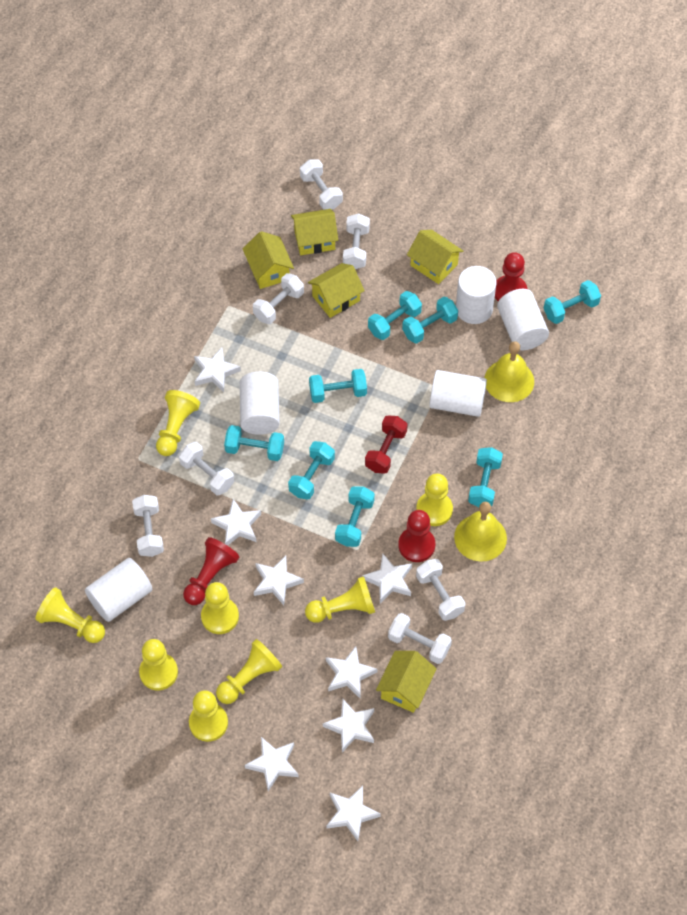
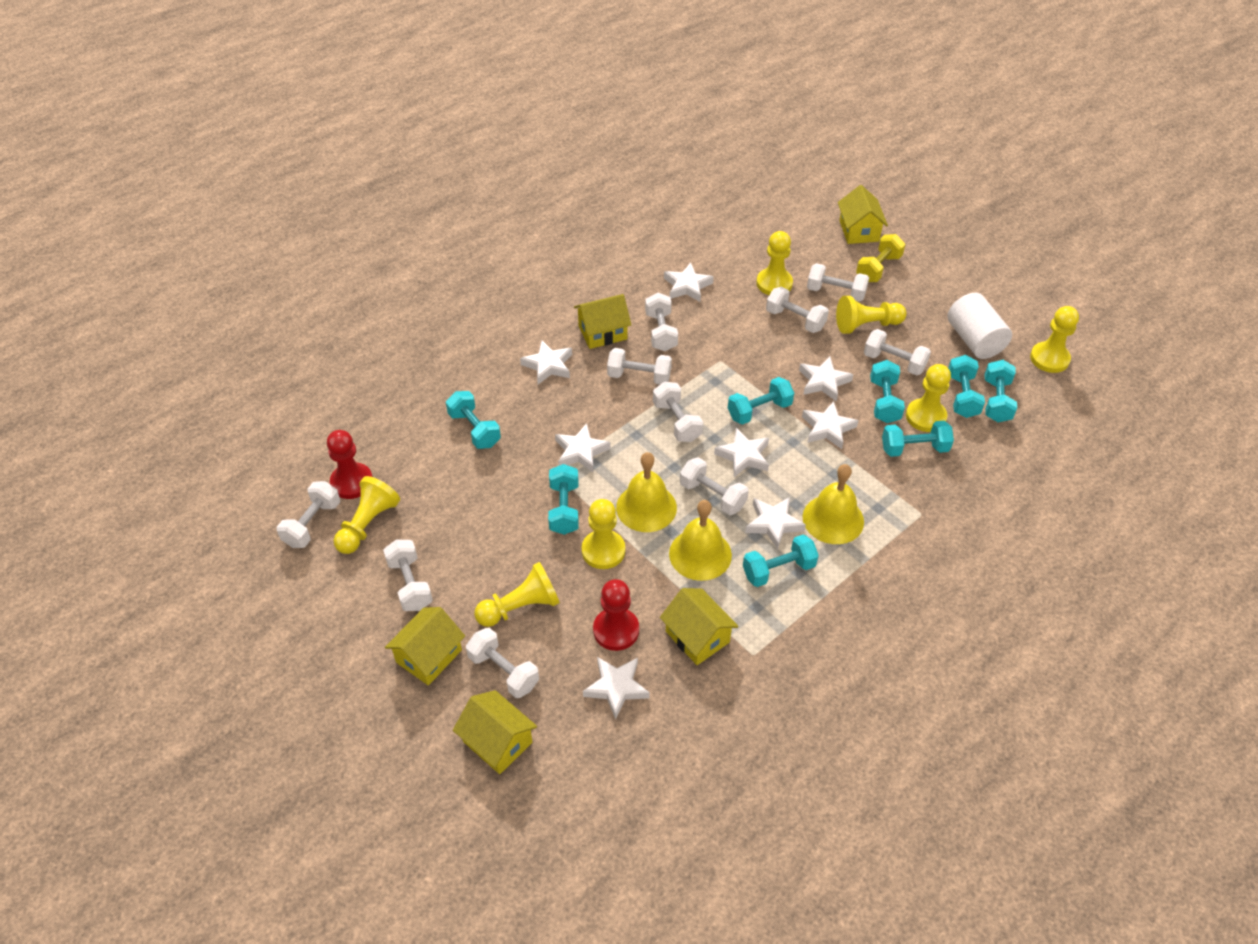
red dumbbell: 1 -> 0
red pawn: 3 -> 2
white cylinder: 5 -> 1
white dumbbell: 7 -> 10
yellow bell: 2 -> 3
yellow dumbbell: 0 -> 1
yellow pawn: 8 -> 7

